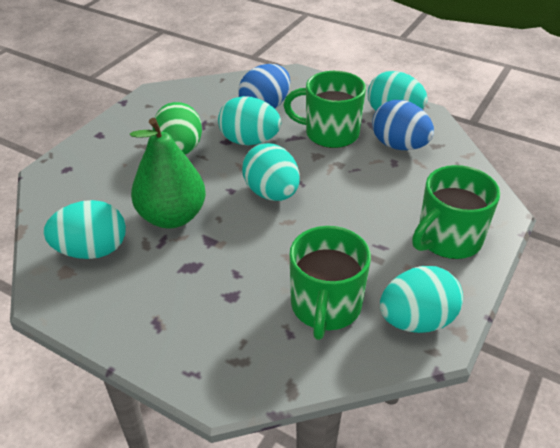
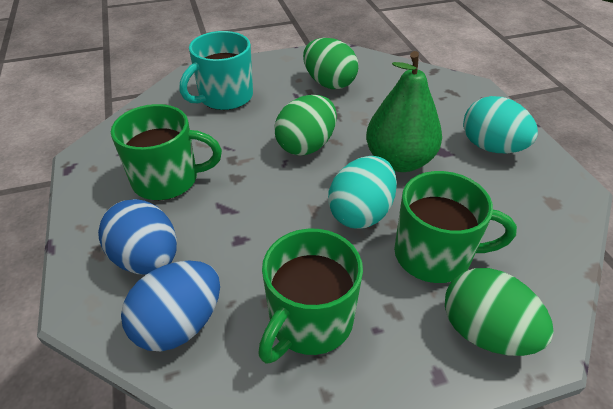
green egg: 1 -> 3
turquoise egg: 5 -> 2
turquoise mug: 0 -> 1

